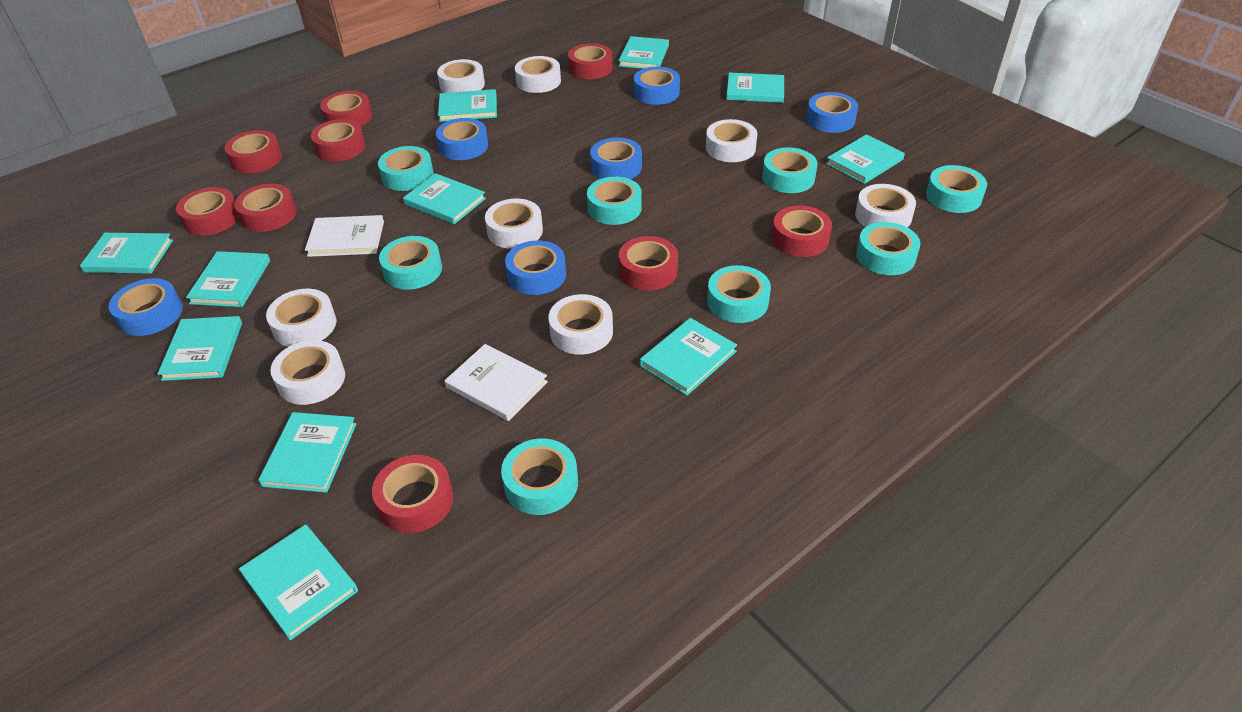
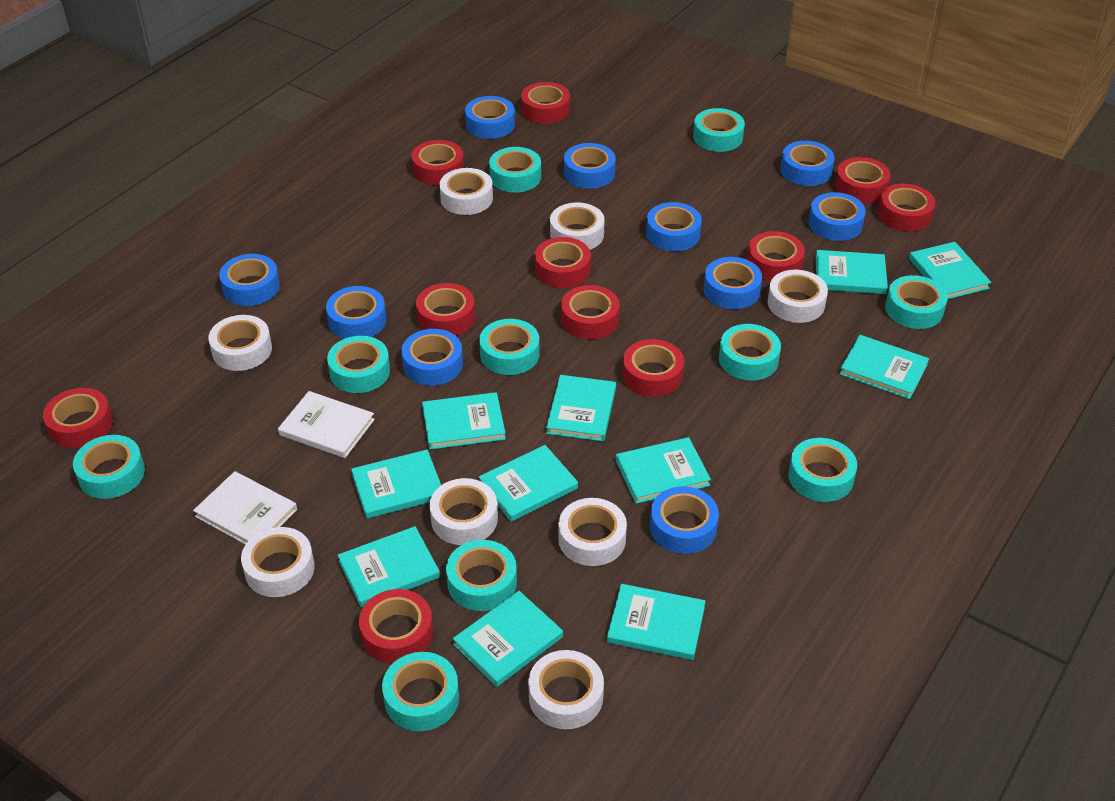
blue tape: 6 -> 10
red tape: 9 -> 11
turquoise tape: 8 -> 10

